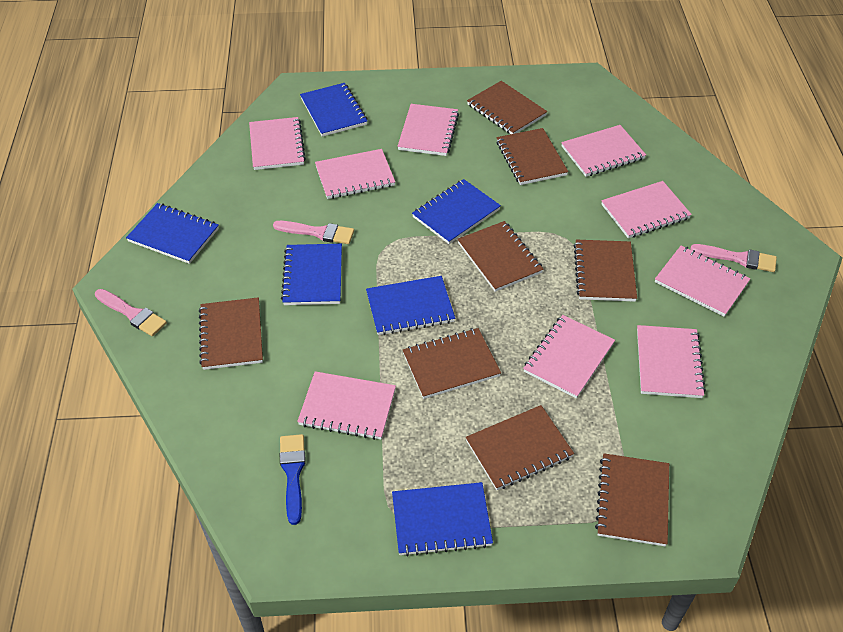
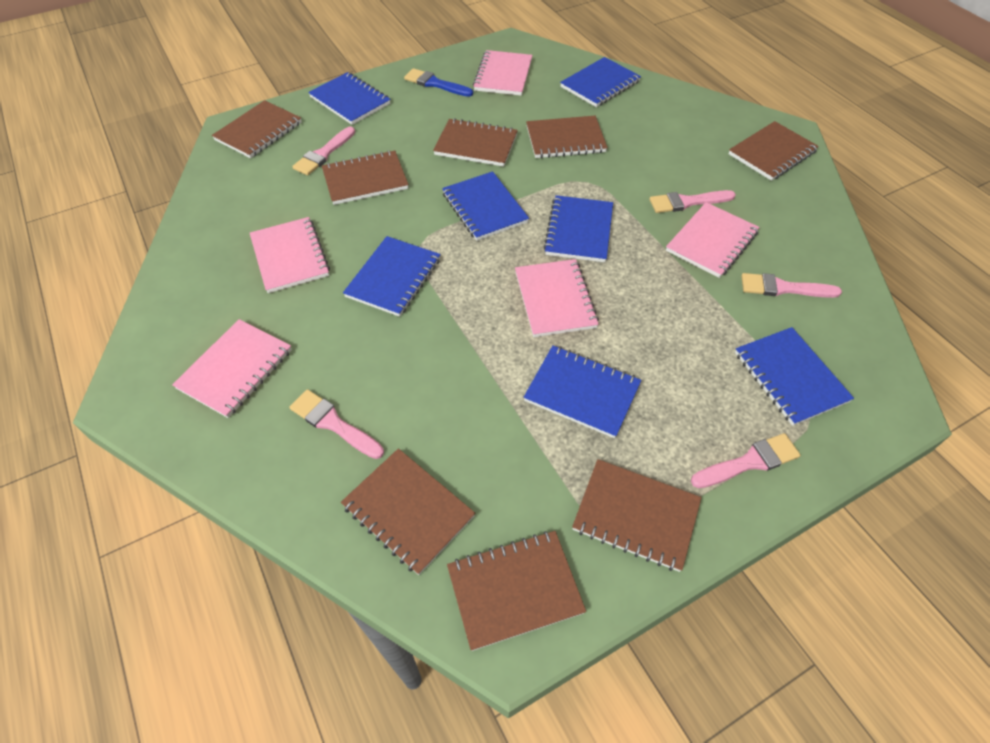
blue notebook: 6 -> 7
pink brush: 3 -> 5
pink notebook: 9 -> 5

